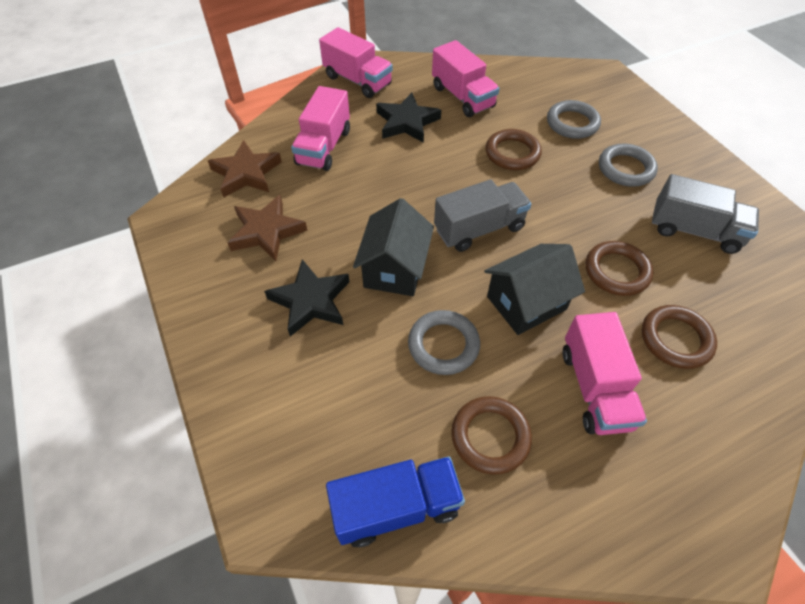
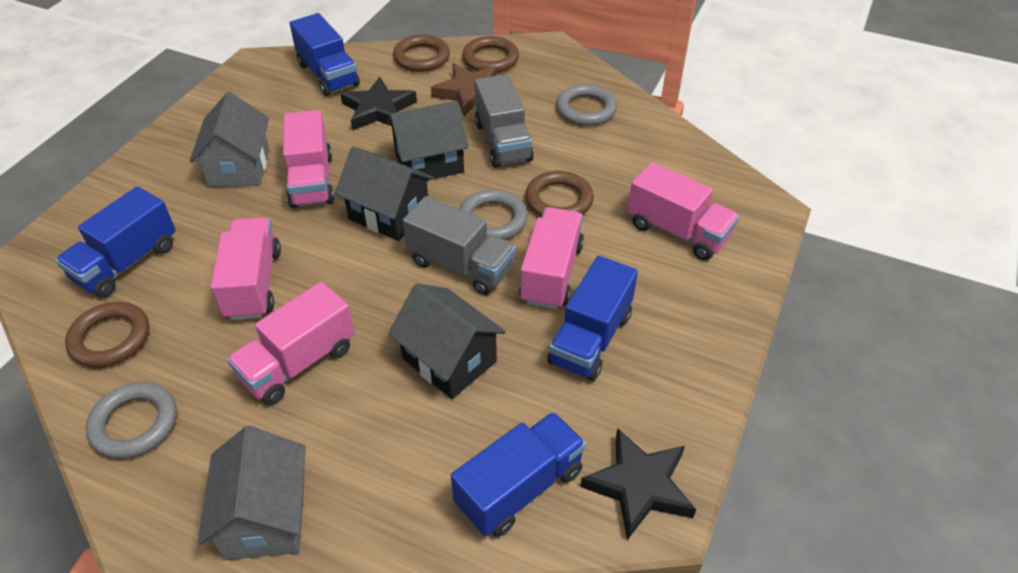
black house: 2 -> 3
blue truck: 1 -> 4
brown star: 2 -> 1
grey house: 0 -> 2
pink truck: 4 -> 5

